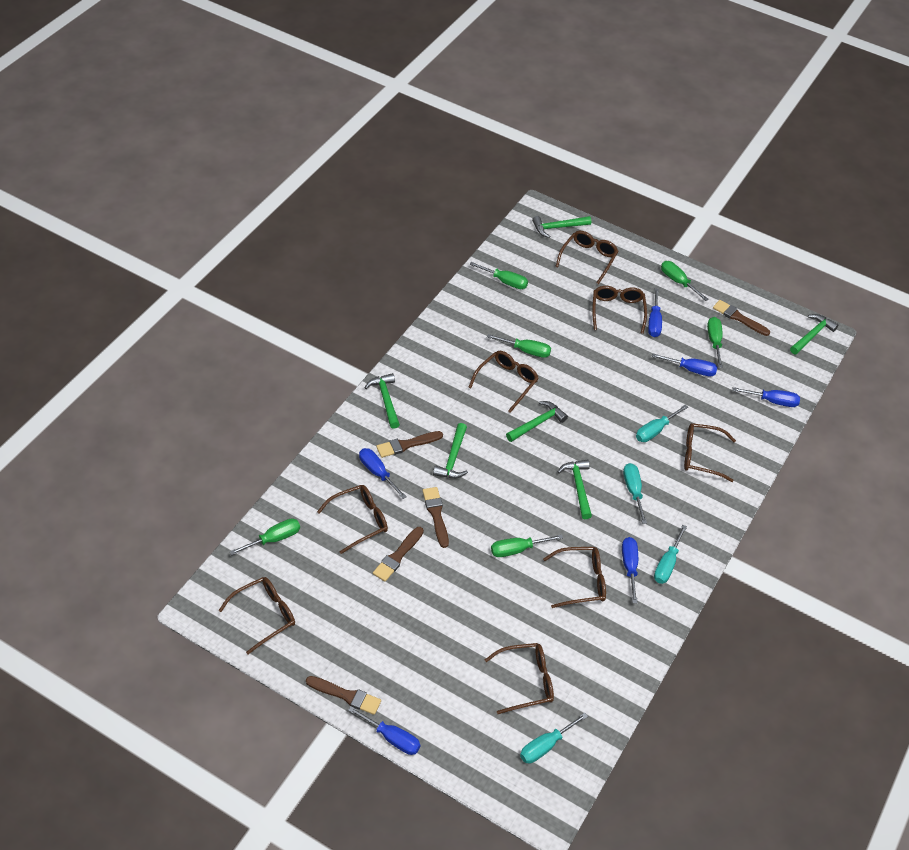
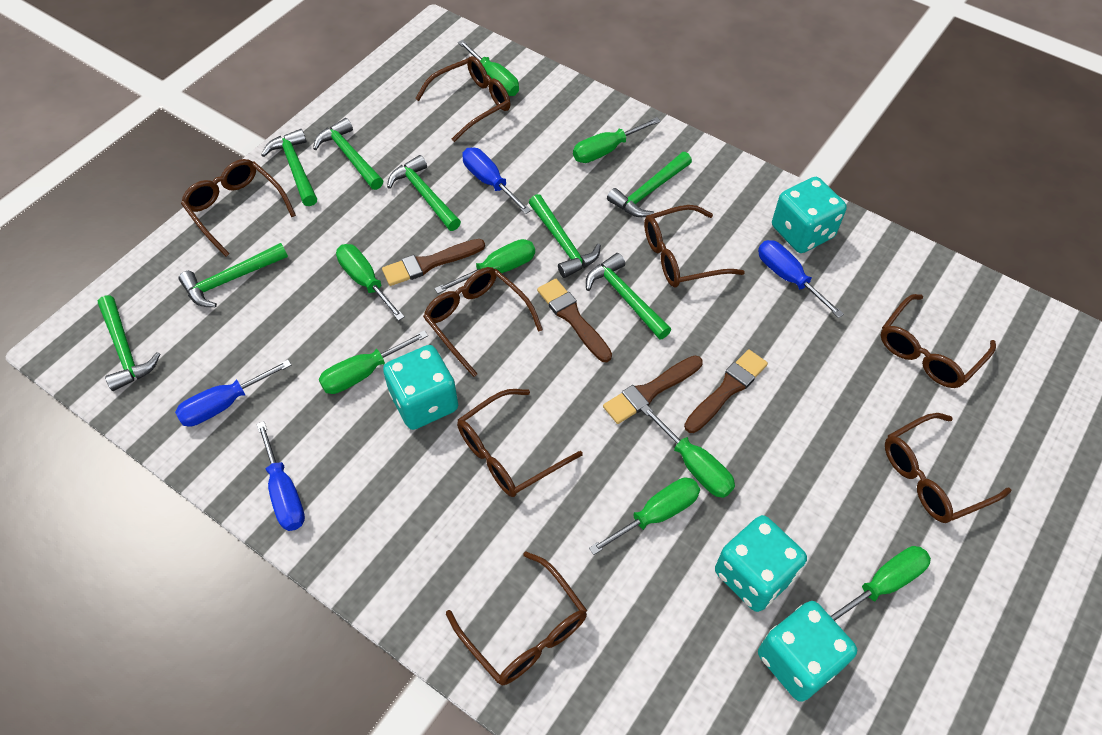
blue screwdriver: 6 -> 4
brown brush: 5 -> 4
green hammer: 6 -> 8
green screwdriver: 6 -> 8
turquoise dice: 0 -> 4
turquoise screwdriver: 4 -> 0

